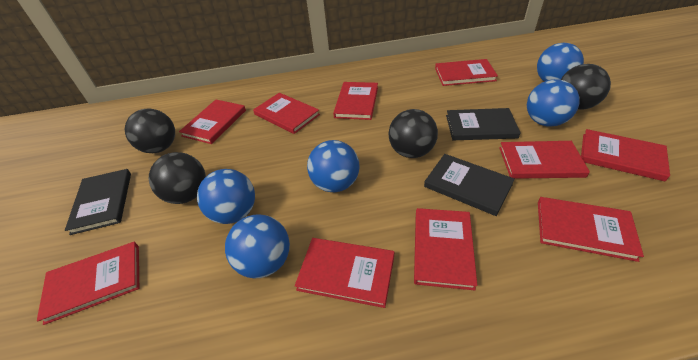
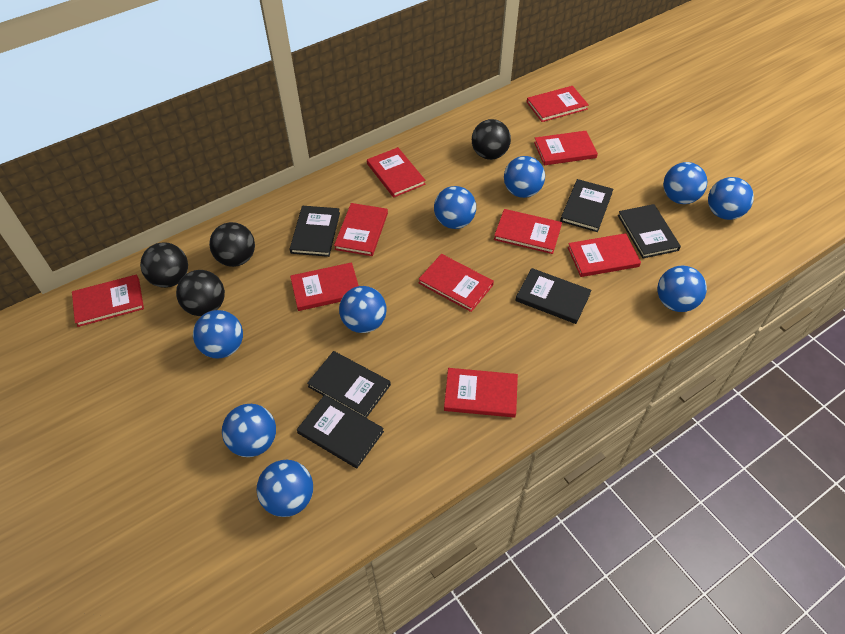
black book: 3 -> 6
blue ball: 5 -> 9

